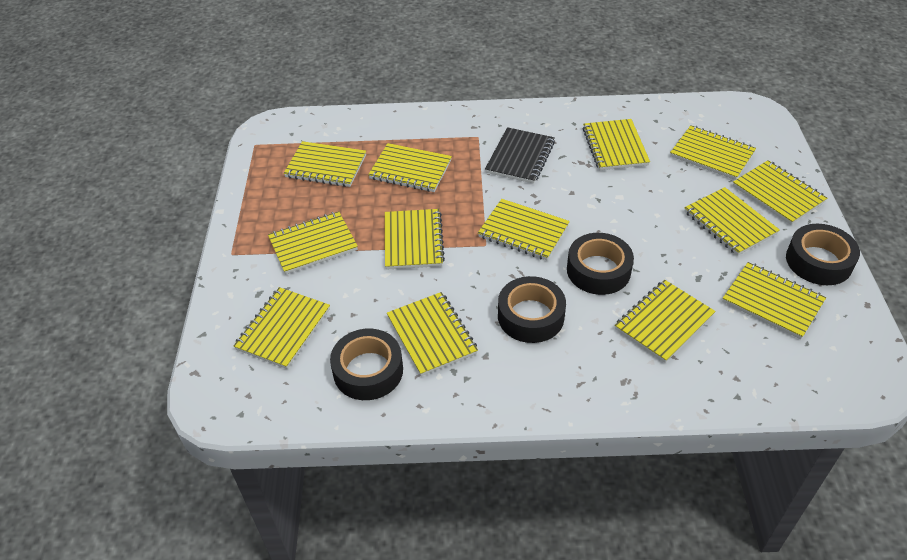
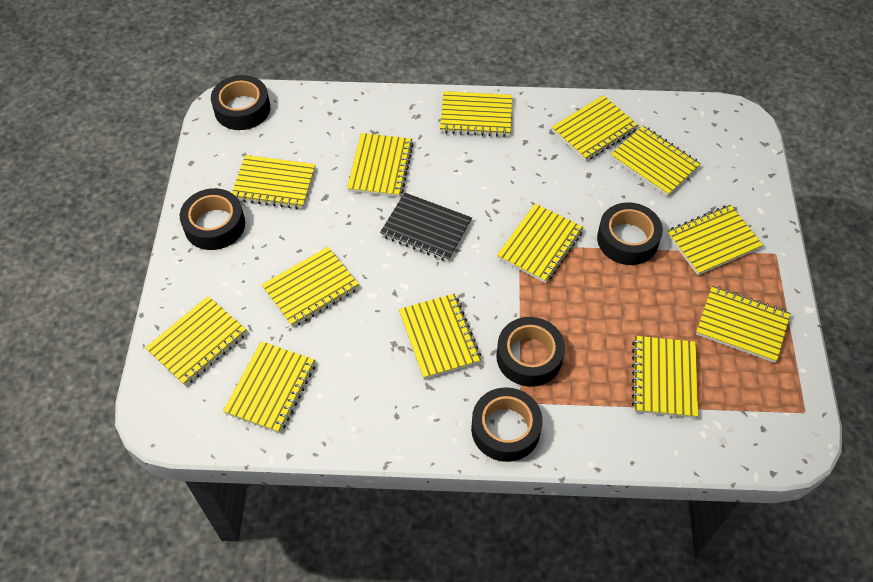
black tape: 4 -> 5

